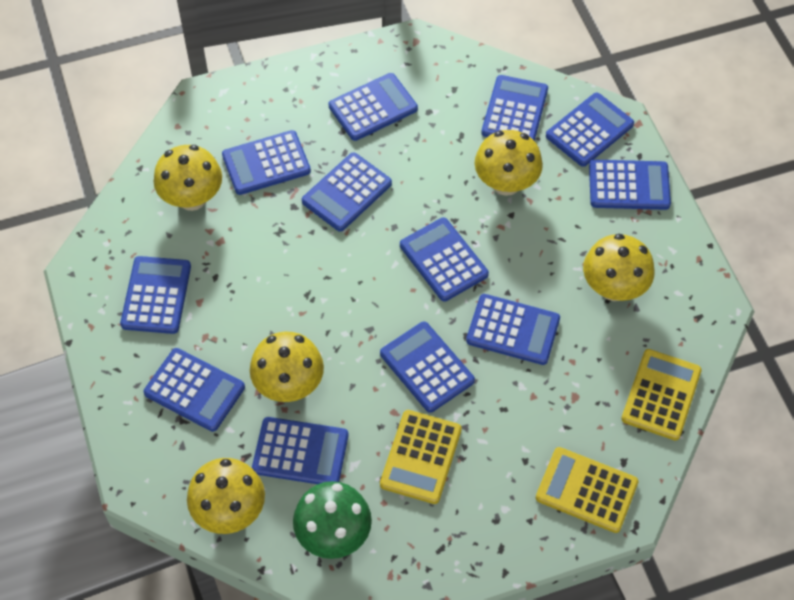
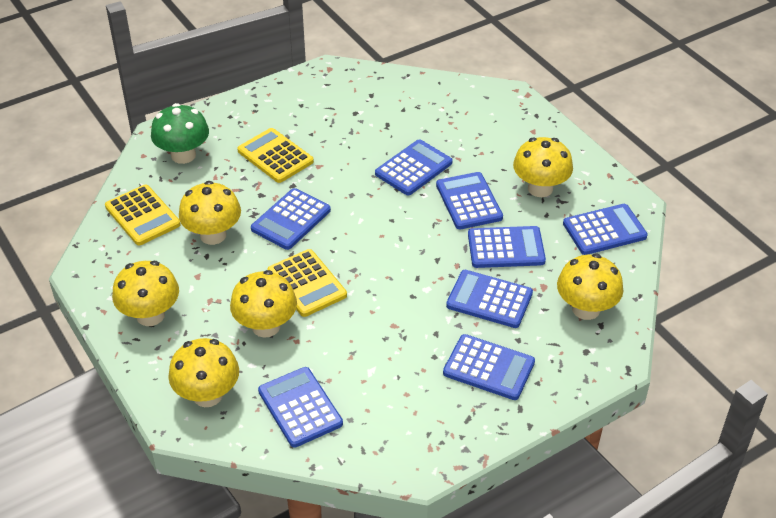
blue calculator: 12 -> 8
yellow mushroom: 5 -> 6

